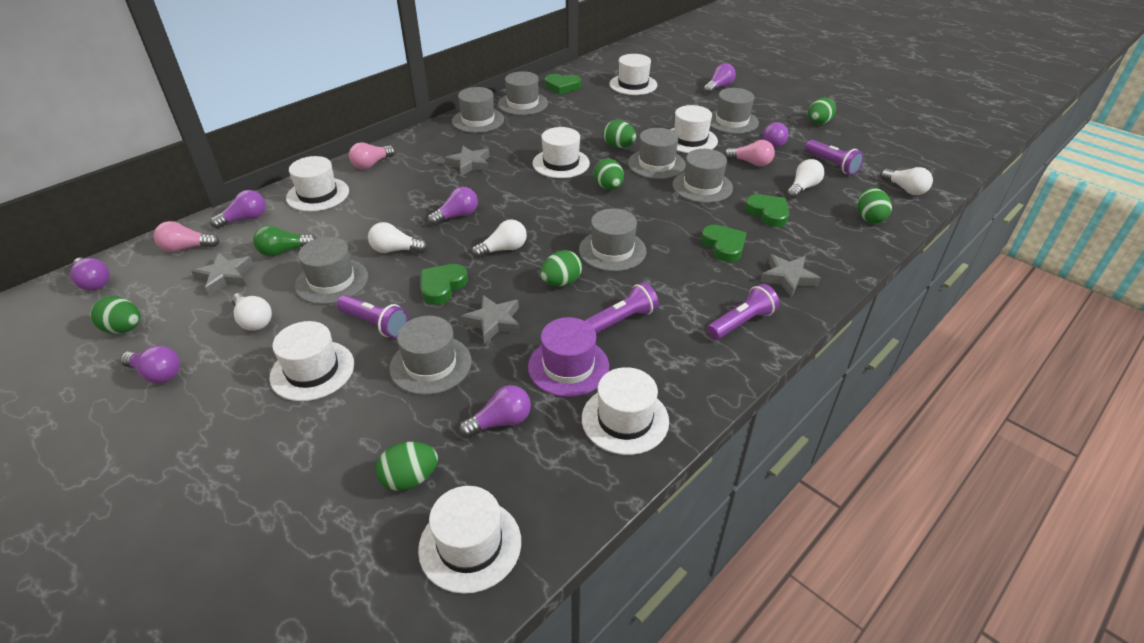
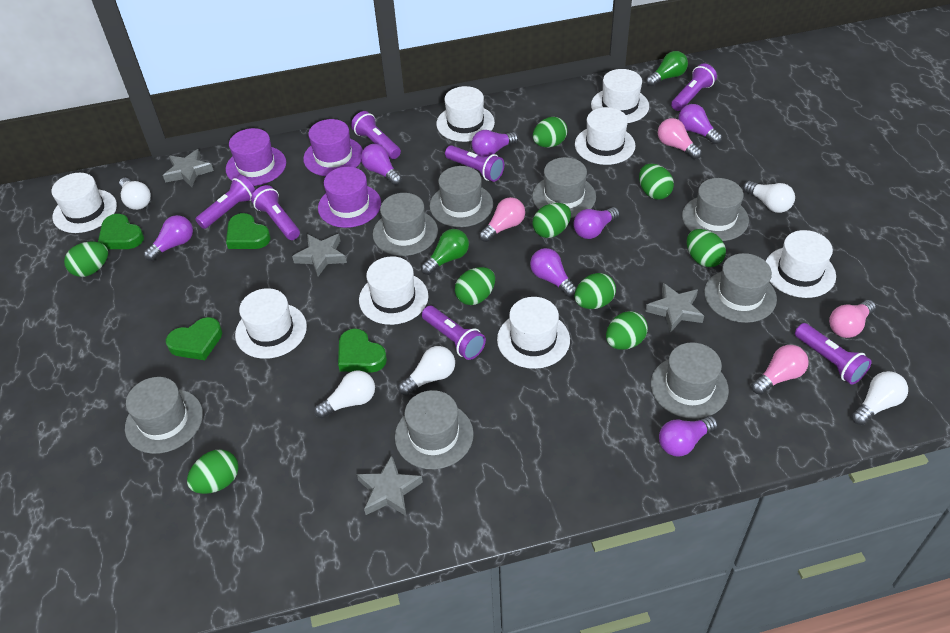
green egg: 7 -> 9
green light bulb: 1 -> 2
pink light bulb: 3 -> 4
purple flashlight: 4 -> 7
purple hat: 1 -> 3
white hat: 7 -> 8

